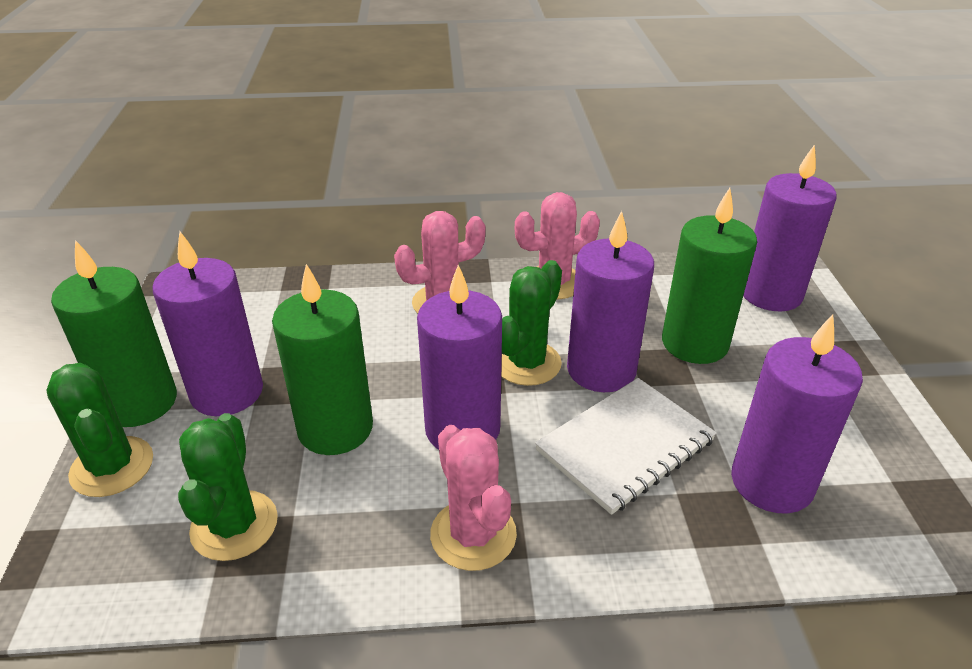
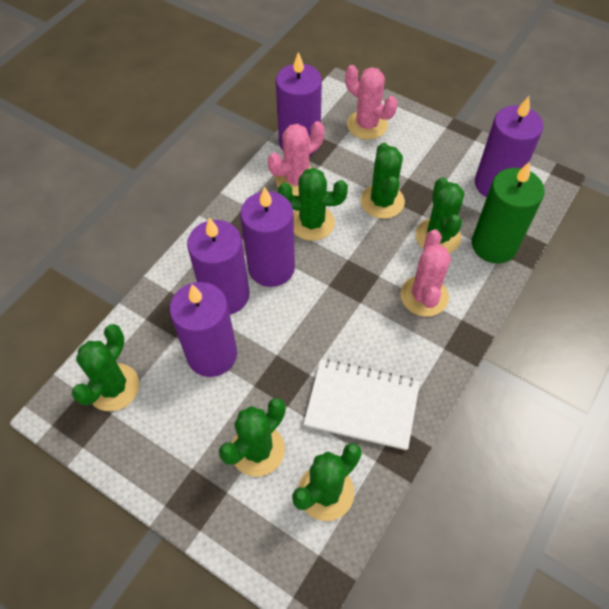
green cactus: 3 -> 6
green candle: 3 -> 1

